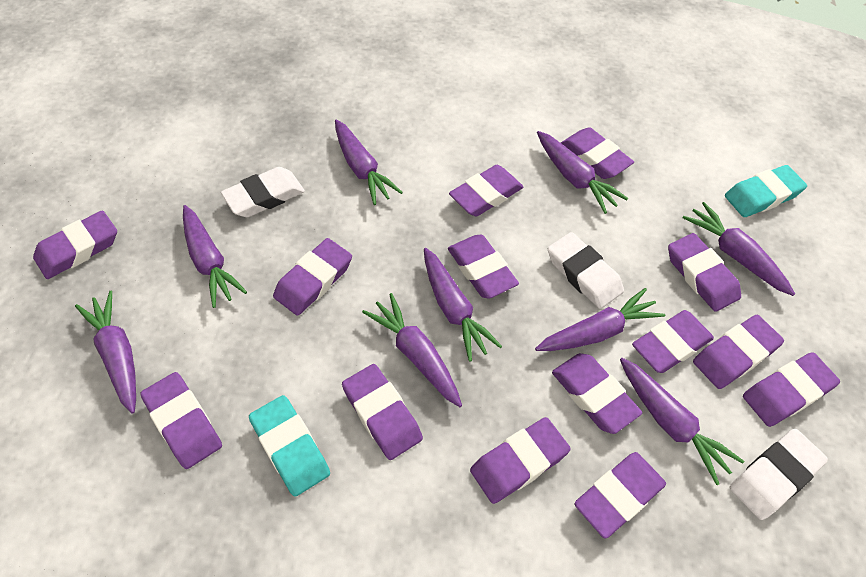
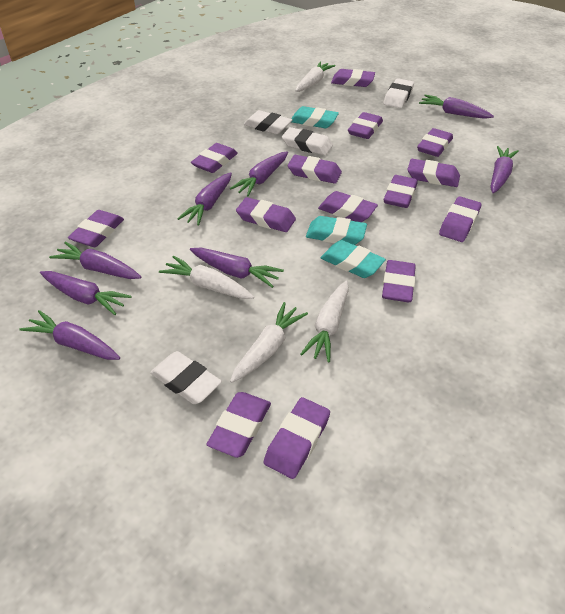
purple carrot: 9 -> 8
turquoise eraser: 2 -> 3
white carrot: 0 -> 4
white eraser: 3 -> 4

